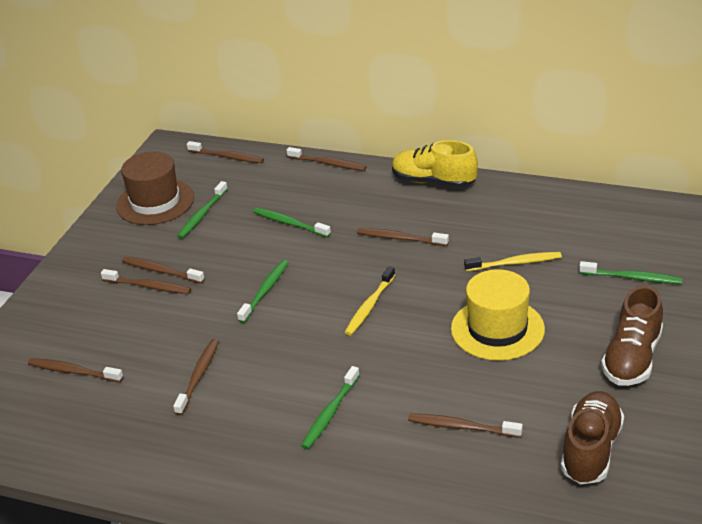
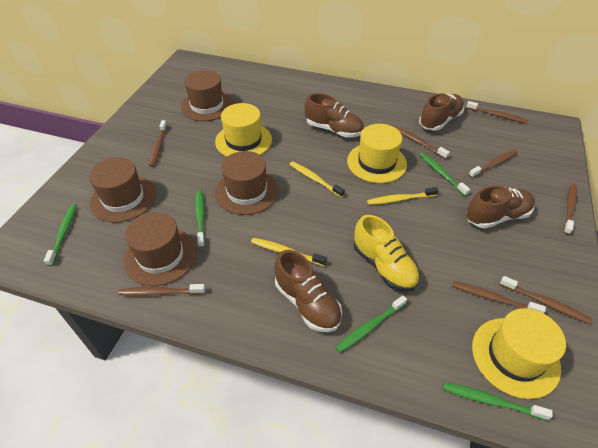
brown hat: 1 -> 4
brown shoe: 2 -> 4
yellow hat: 1 -> 3
yellow toothbrush: 2 -> 3

